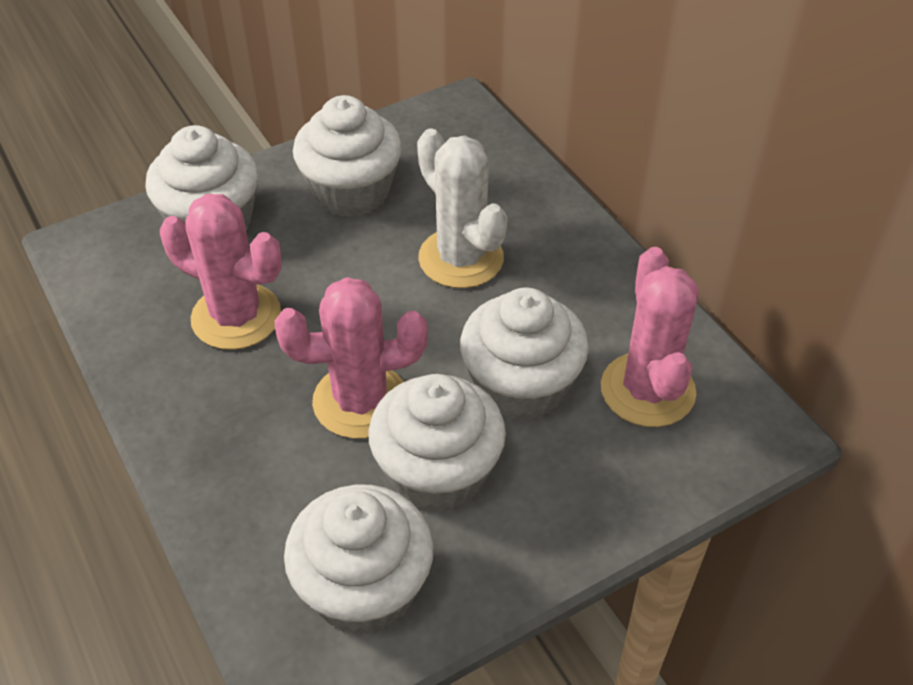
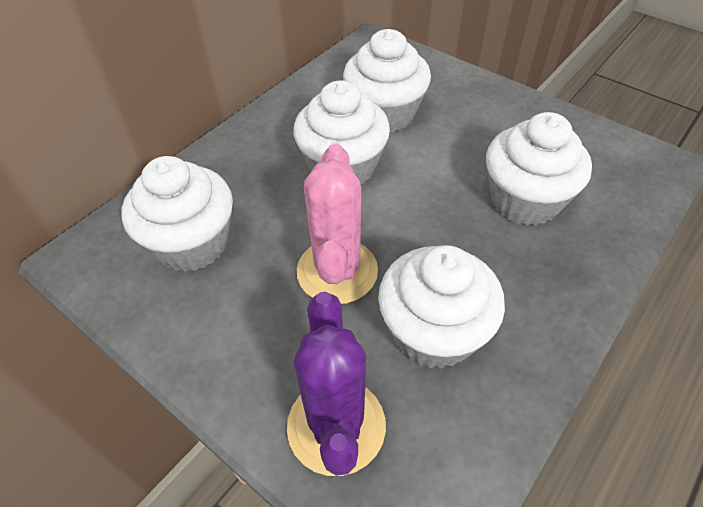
pink cactus: 3 -> 1
purple cactus: 0 -> 1
white cactus: 1 -> 0

